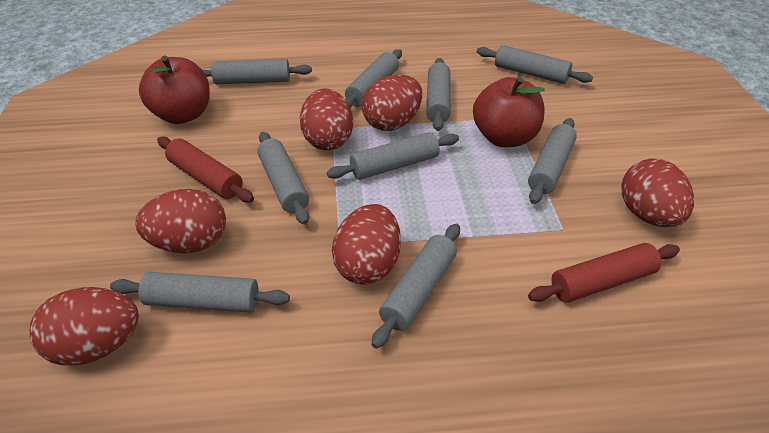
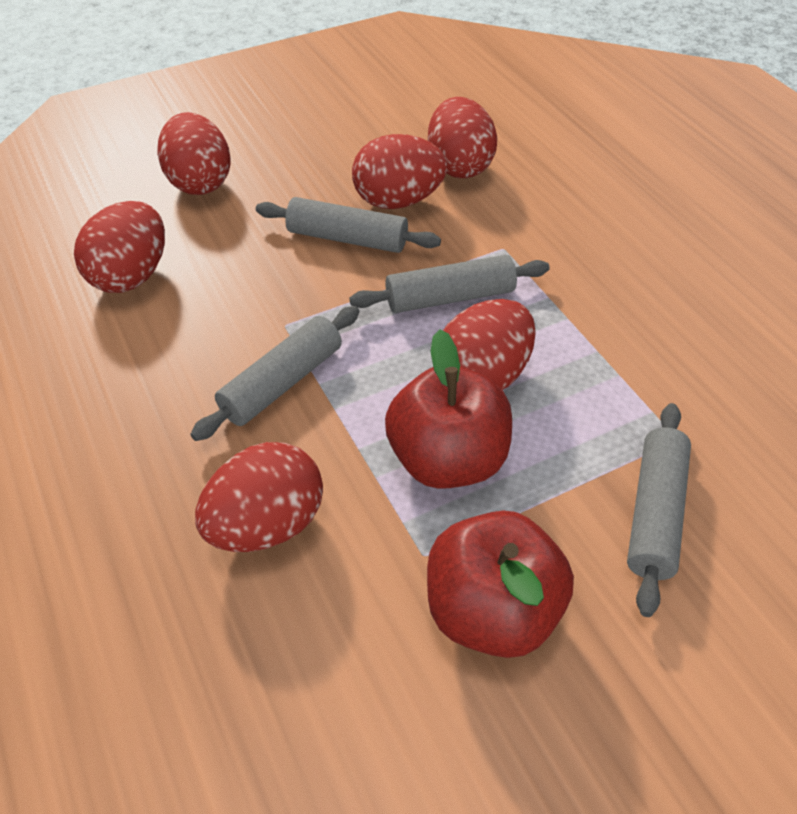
grey rolling pin: 9 -> 4
red rolling pin: 2 -> 0

